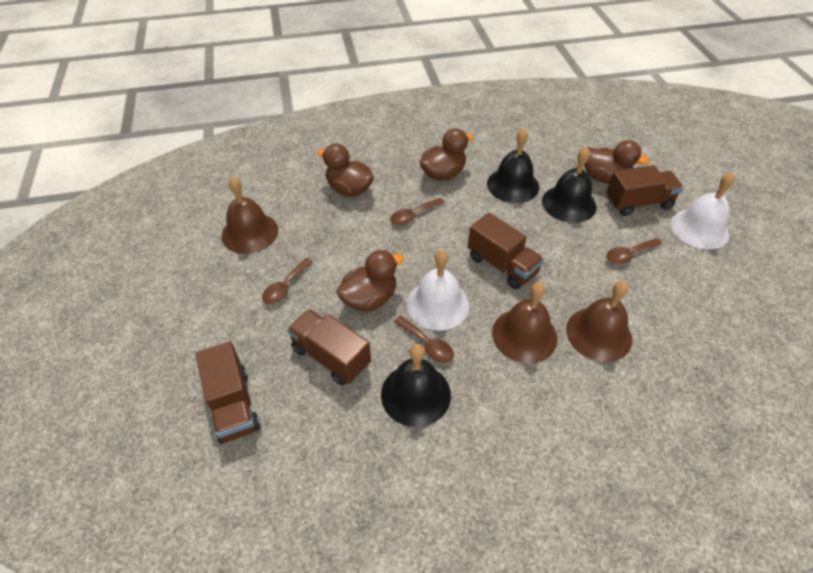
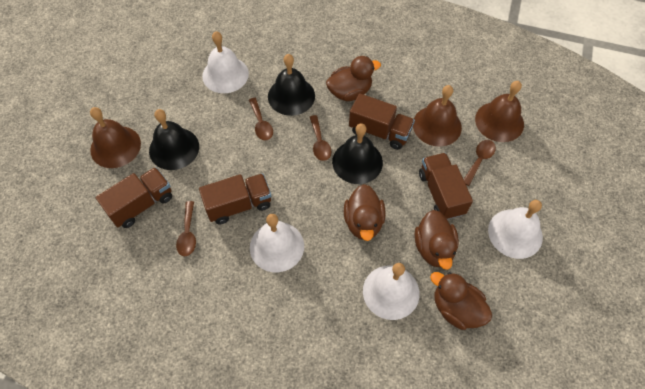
white bell: 2 -> 4

